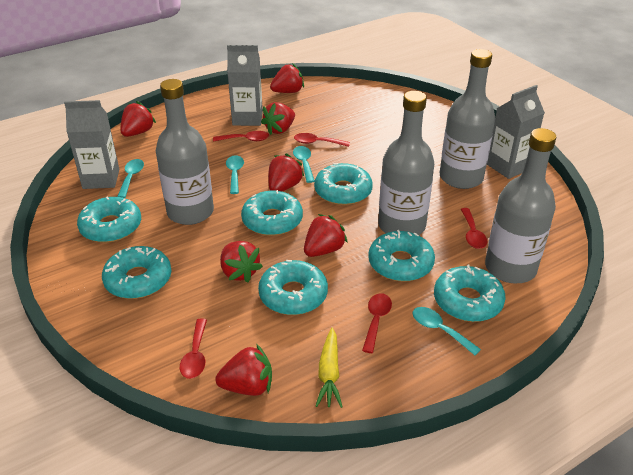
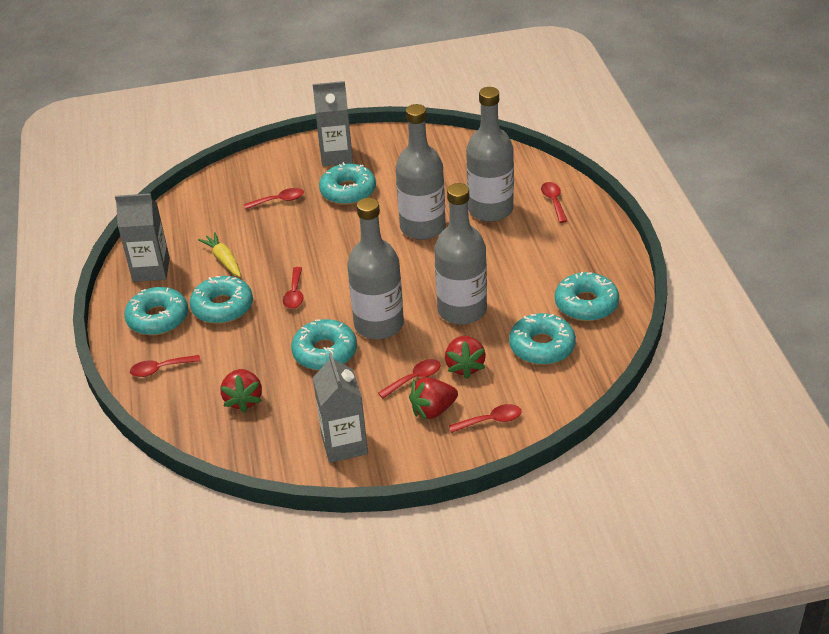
red spoon: 5 -> 6
red strawberry: 7 -> 3
turquoise donut: 7 -> 6
turquoise spoon: 4 -> 0

